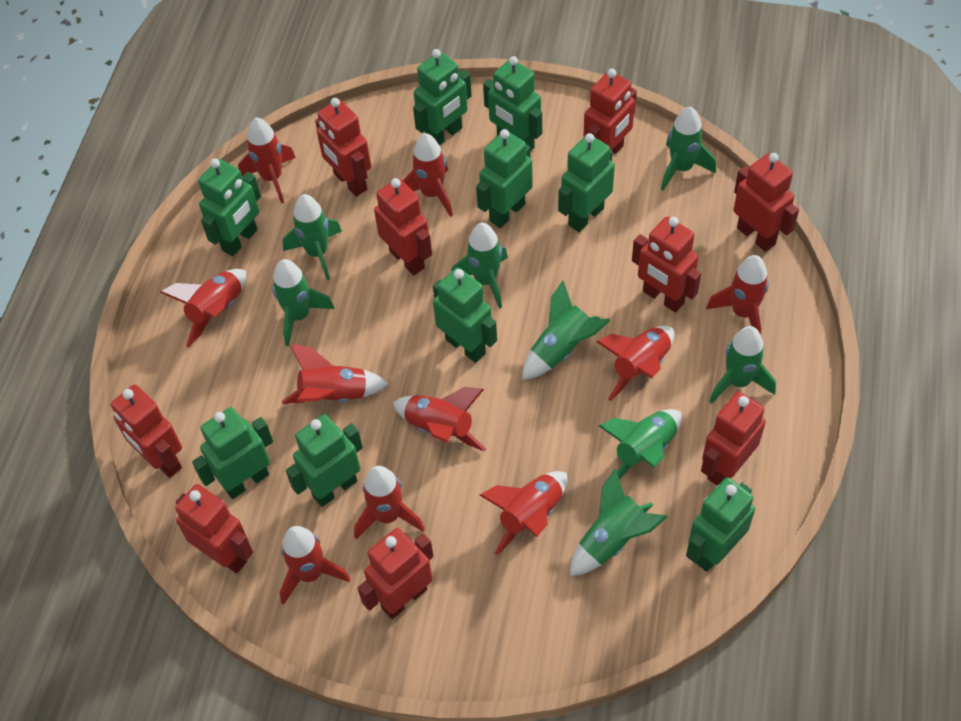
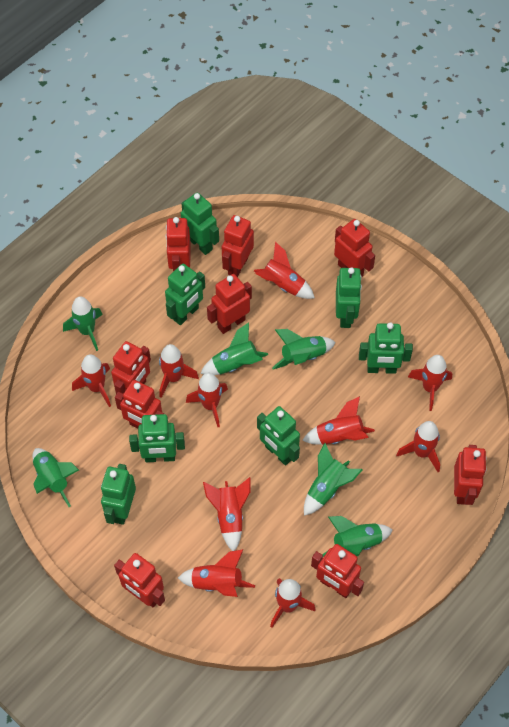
green robot: 9 -> 7
green rocket: 8 -> 6

